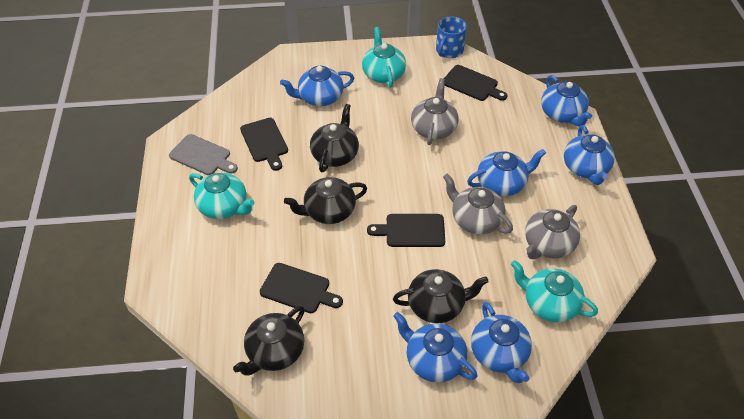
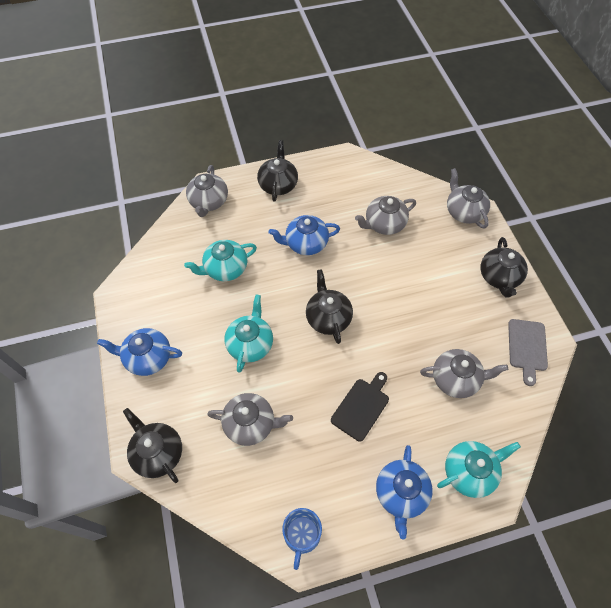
black cutting board: 4 -> 1
blue teapot: 6 -> 3
grey teapot: 3 -> 5

